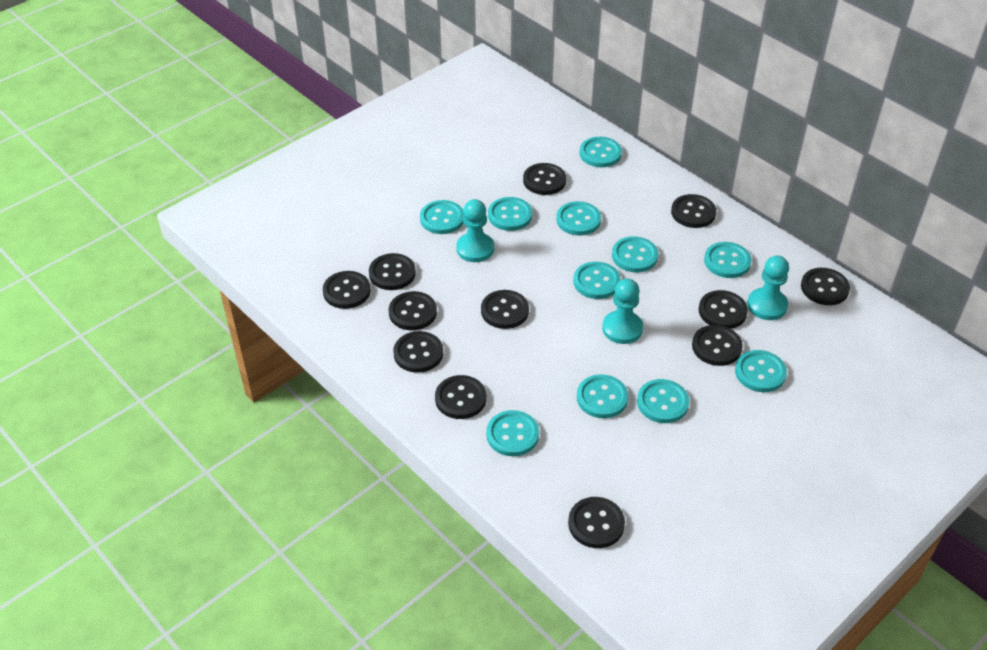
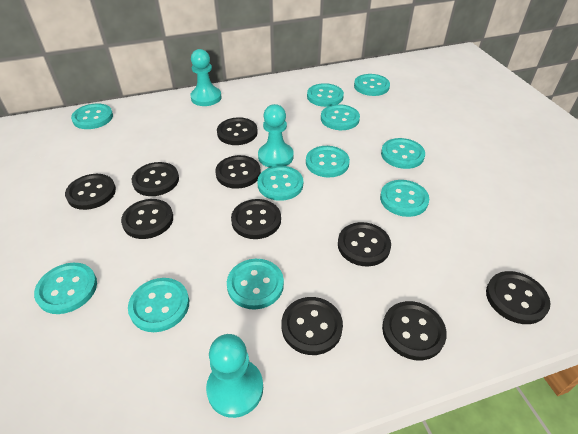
black button: 12 -> 10

